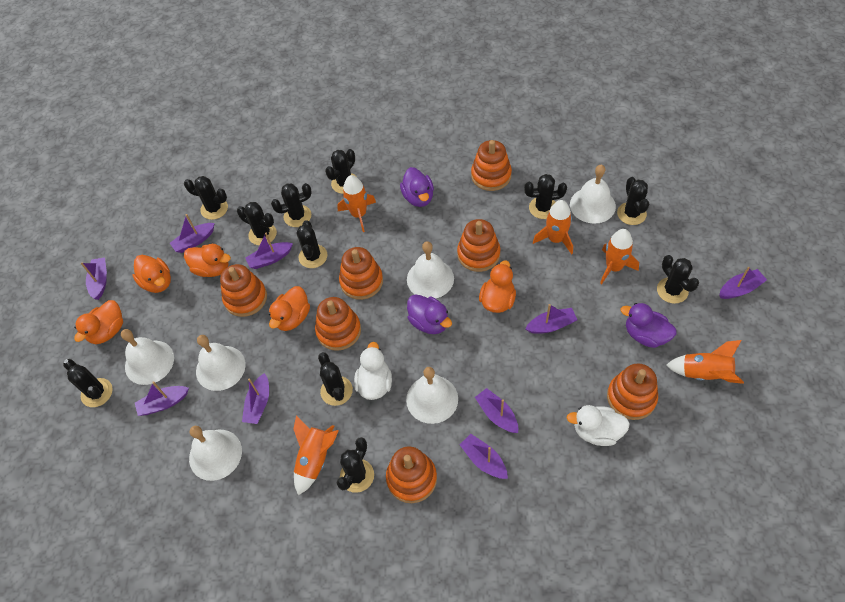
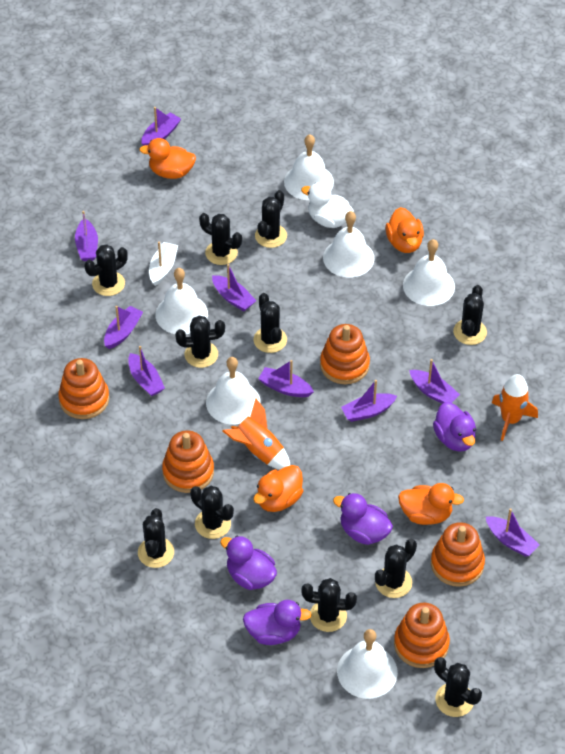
orange duck: 5 -> 4
orange rocket: 5 -> 2
orange stacking toy: 7 -> 5
purple duck: 3 -> 4
white boat: 0 -> 1
white duck: 2 -> 1

